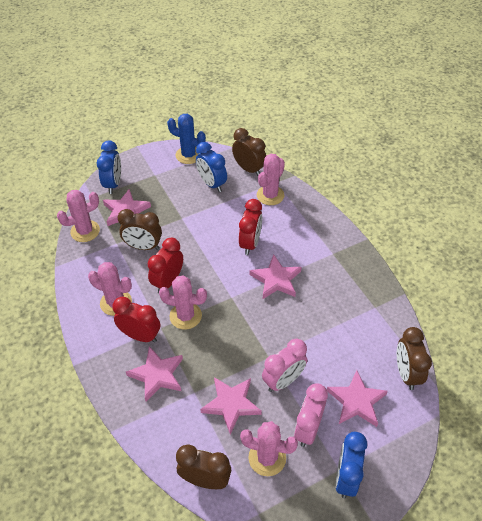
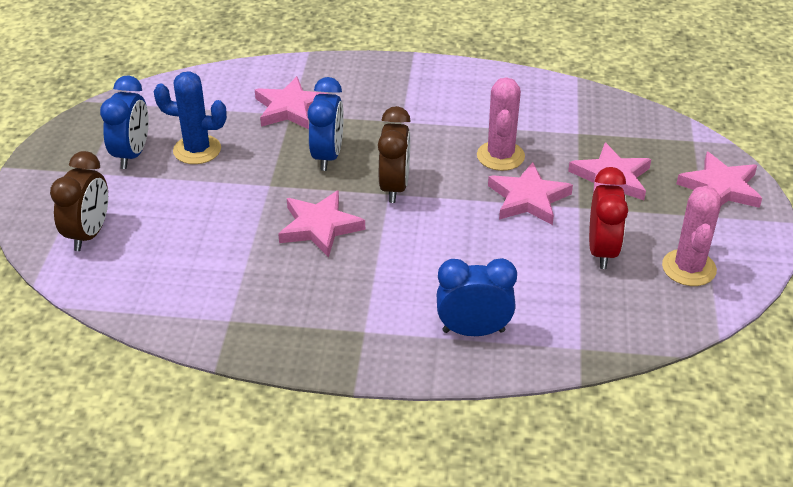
brown clock: 4 -> 2
pink cactus: 5 -> 2
pink clock: 2 -> 0
red clock: 3 -> 1

